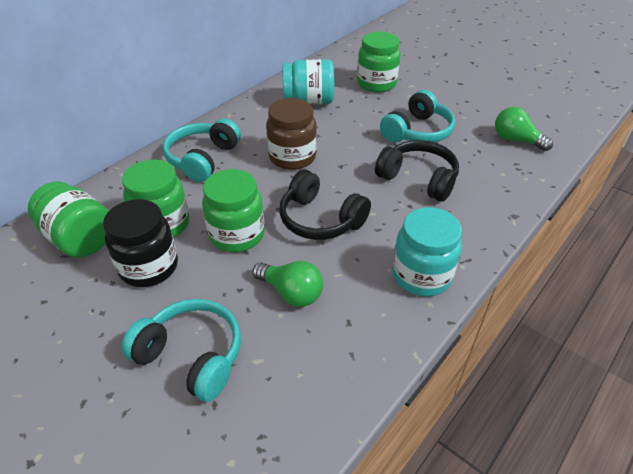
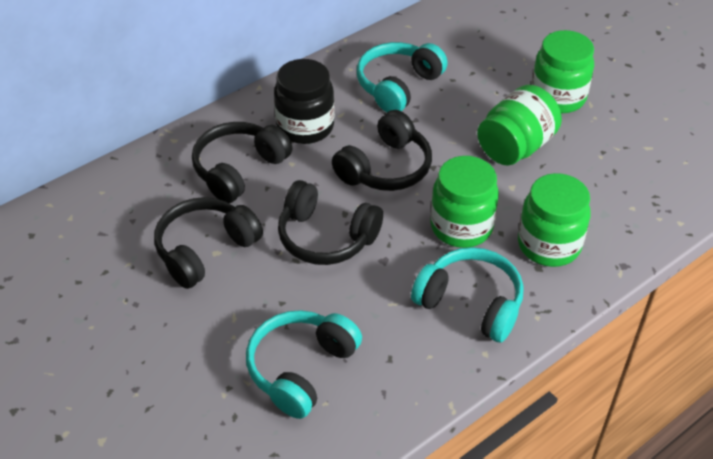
black headphones: 2 -> 4
brown jar: 1 -> 0
green light bulb: 2 -> 0
turquoise jar: 2 -> 0

